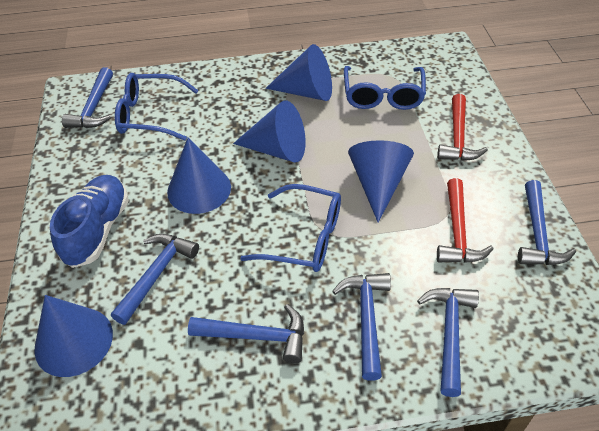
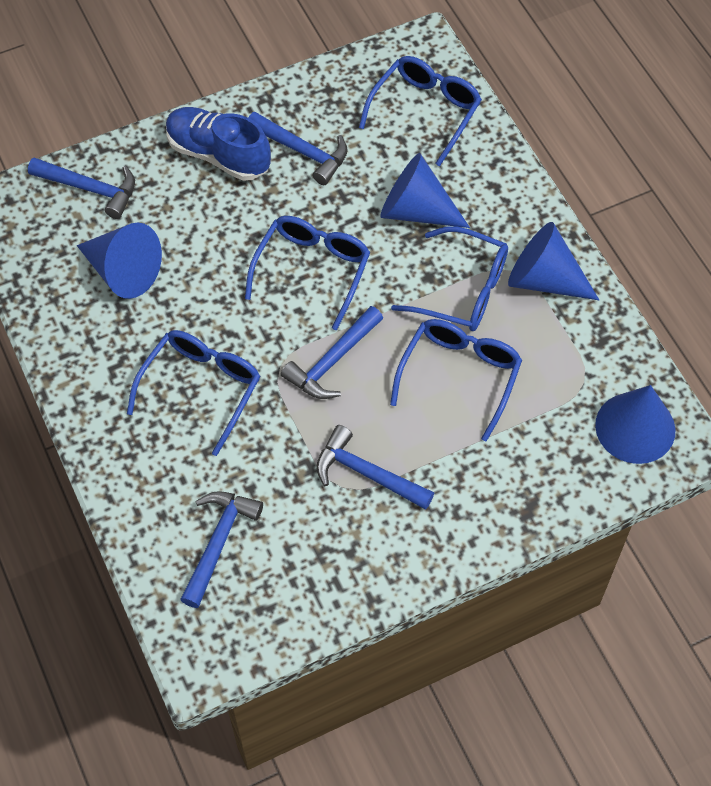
blue cone: 5 -> 4
blue glasses: 3 -> 5
blue hammer: 6 -> 5
red hammer: 2 -> 0

